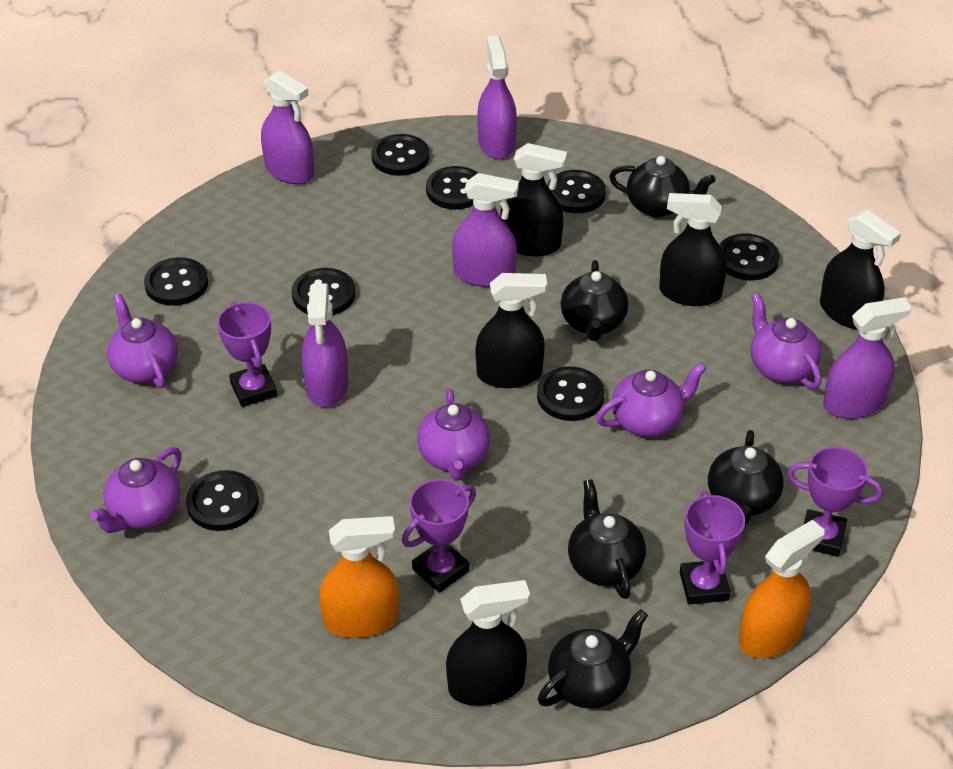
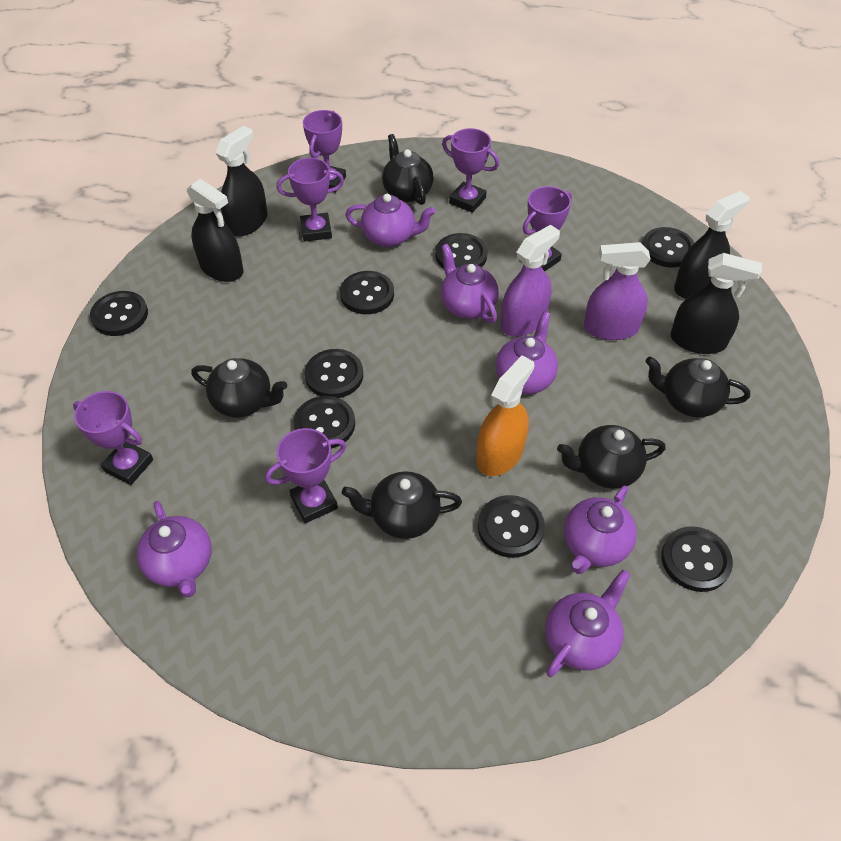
black spray bottle: 5 -> 4
orange spray bottle: 2 -> 1
purple spray bottle: 5 -> 2
purple teapot: 5 -> 6
purple trophy: 4 -> 6

